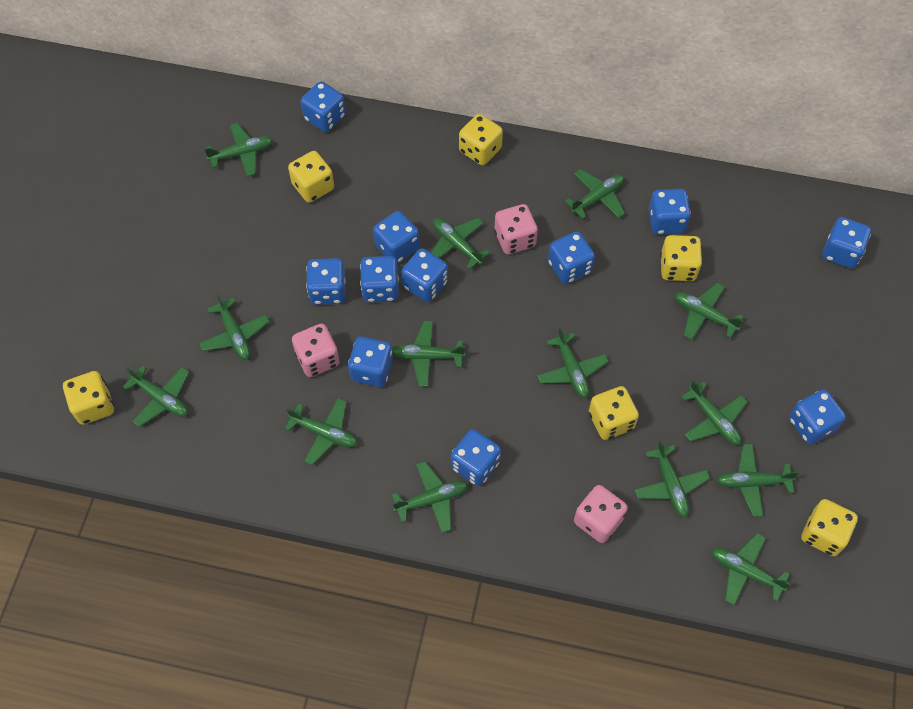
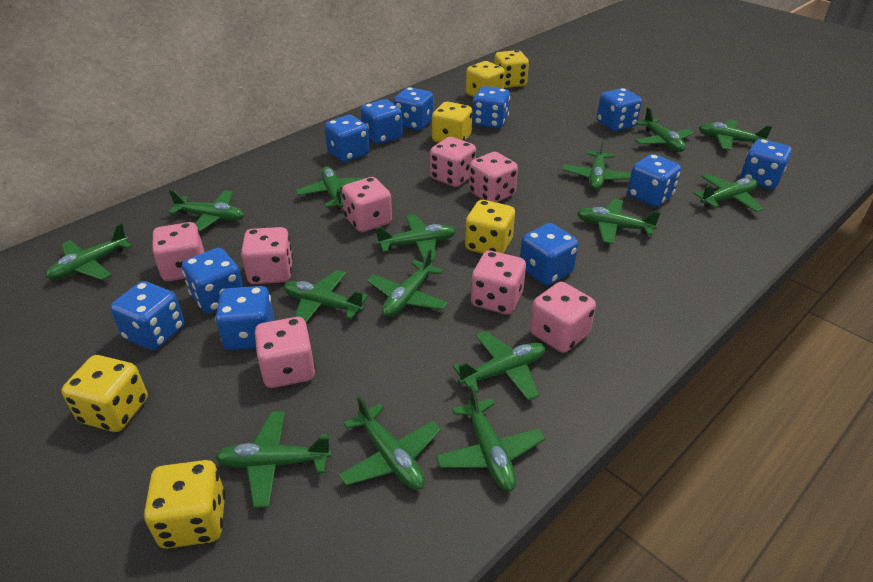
green plane: 14 -> 15
pink dice: 3 -> 8

